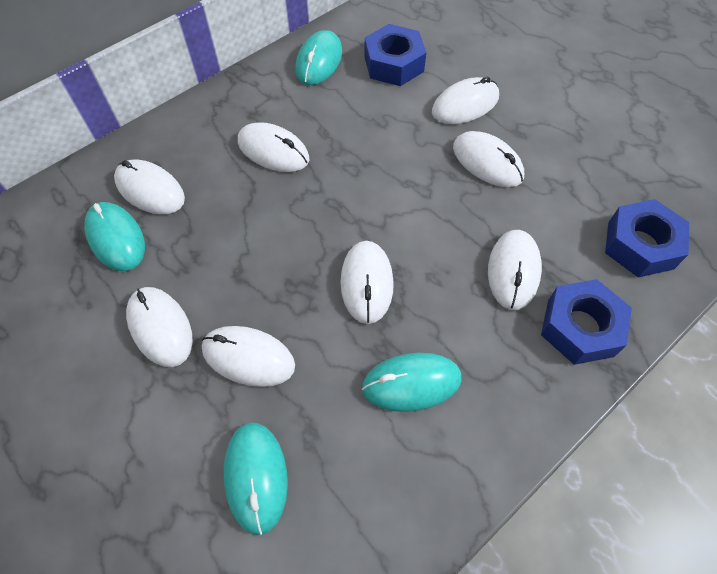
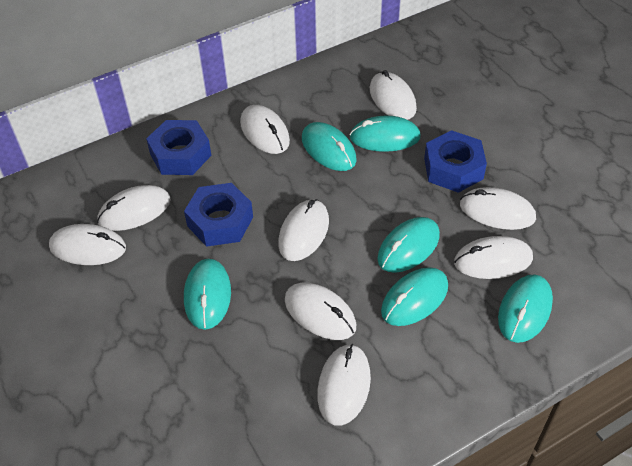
turquoise mouse: 4 -> 6
white mouse: 8 -> 9

